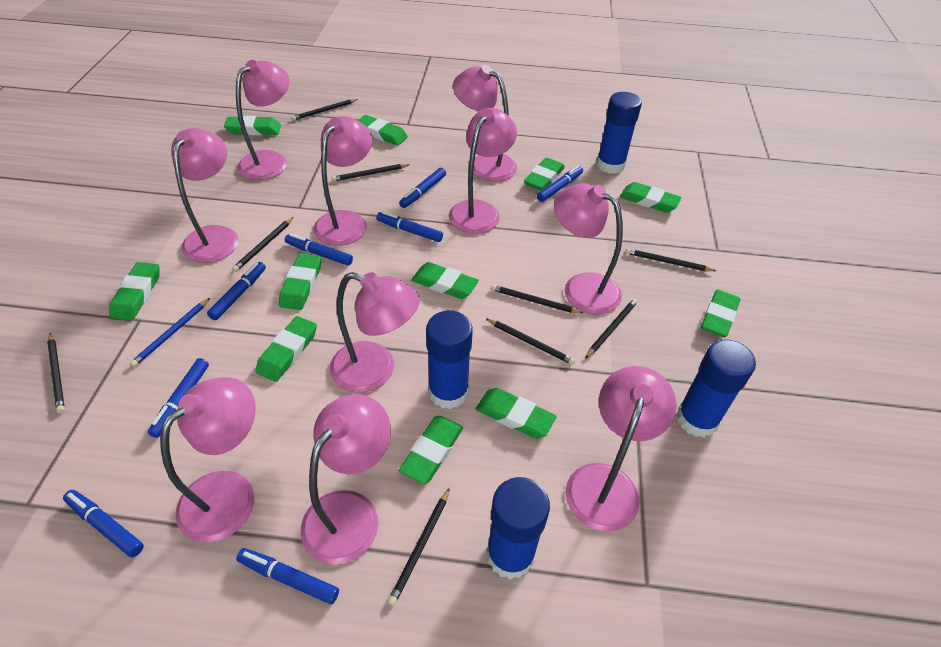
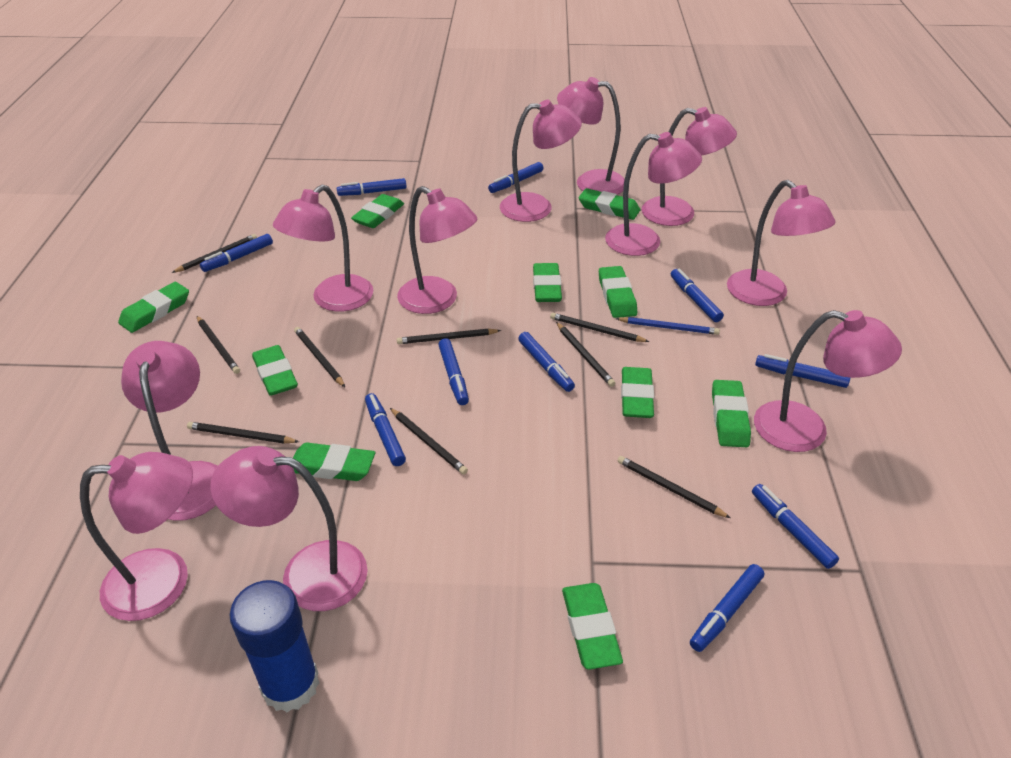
blue glue stick: 4 -> 1
blue marker: 8 -> 10
green eraser: 11 -> 10
pink lamp: 10 -> 11

